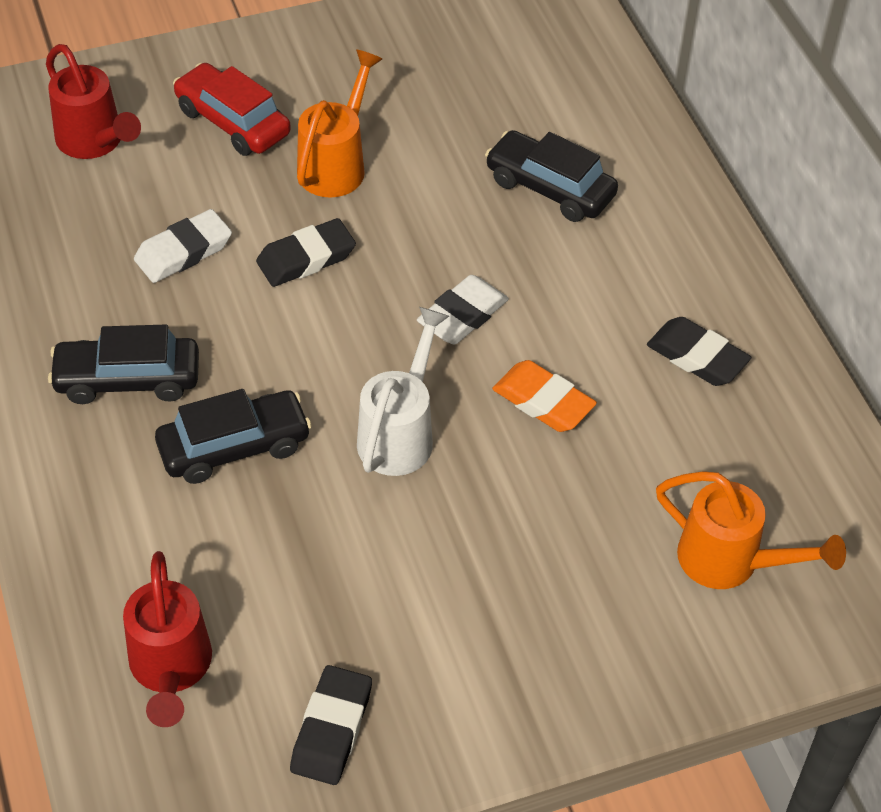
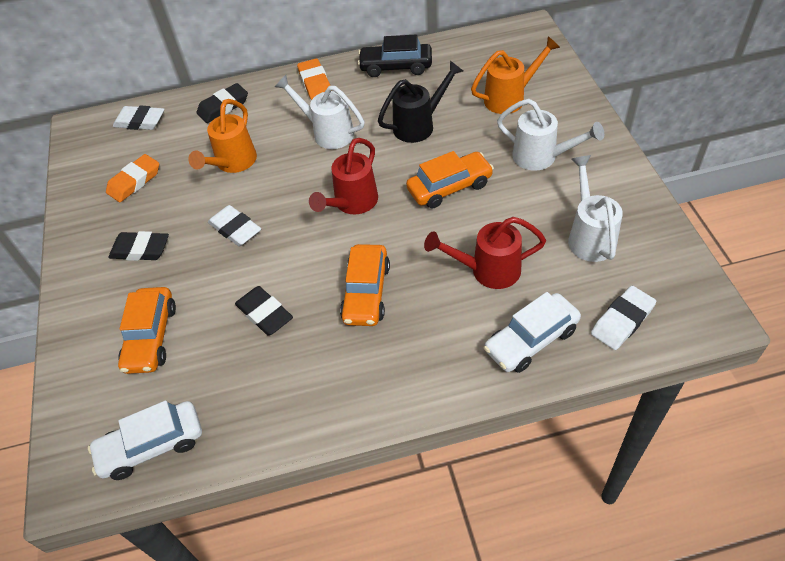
black car: 3 -> 1
black watering can: 0 -> 1
orange car: 0 -> 3
orange eraser: 1 -> 2
red car: 1 -> 0
white car: 0 -> 2
white eraser: 2 -> 3
white watering can: 1 -> 3

